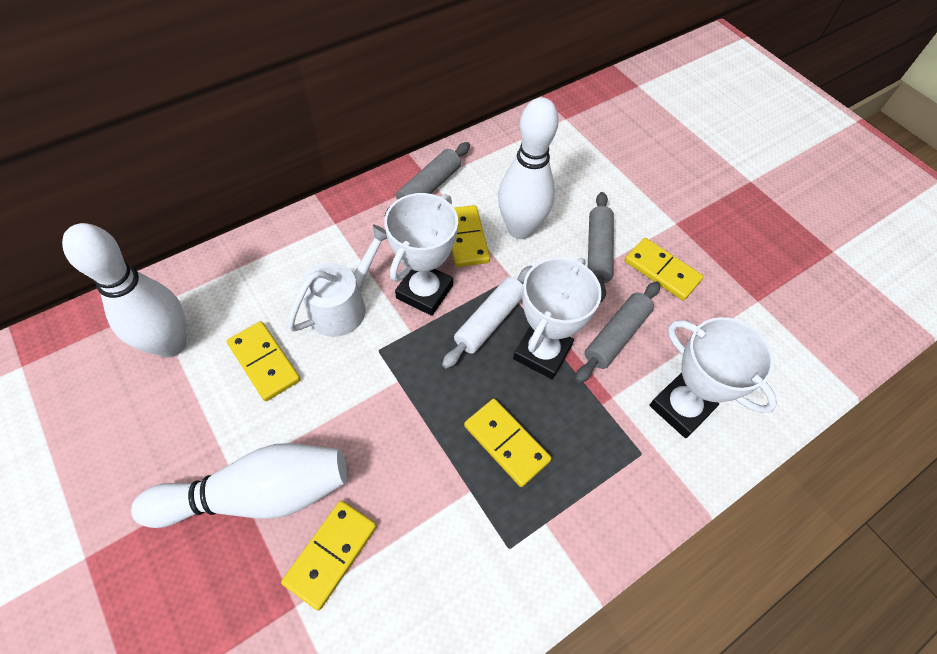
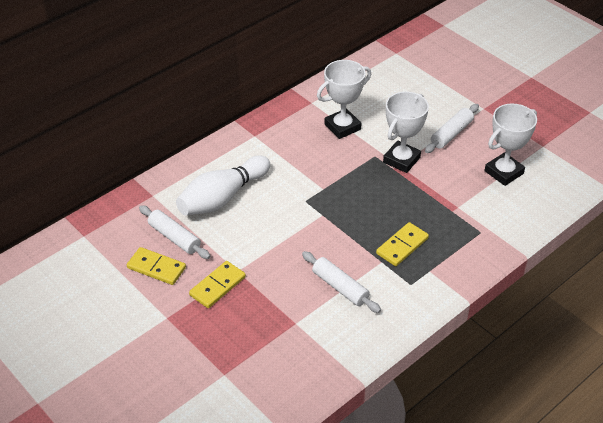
grey rolling pin: 3 -> 0
white bowling pin: 3 -> 1
white rolling pin: 1 -> 3
white watering can: 1 -> 0
yellow domino: 5 -> 3

